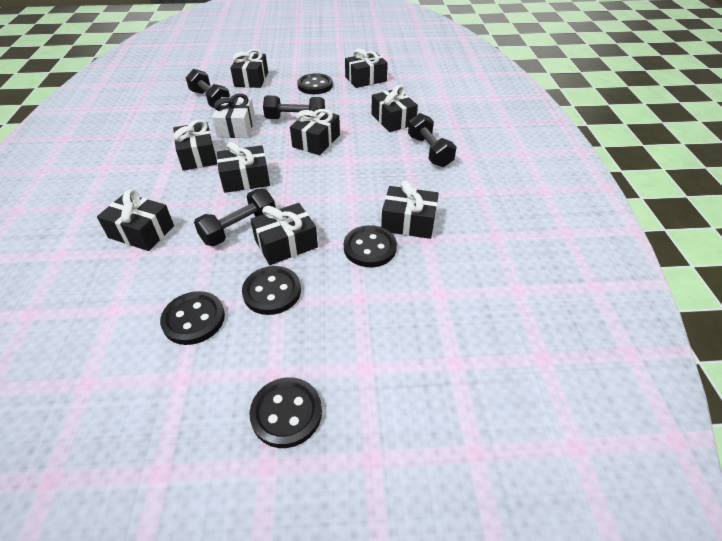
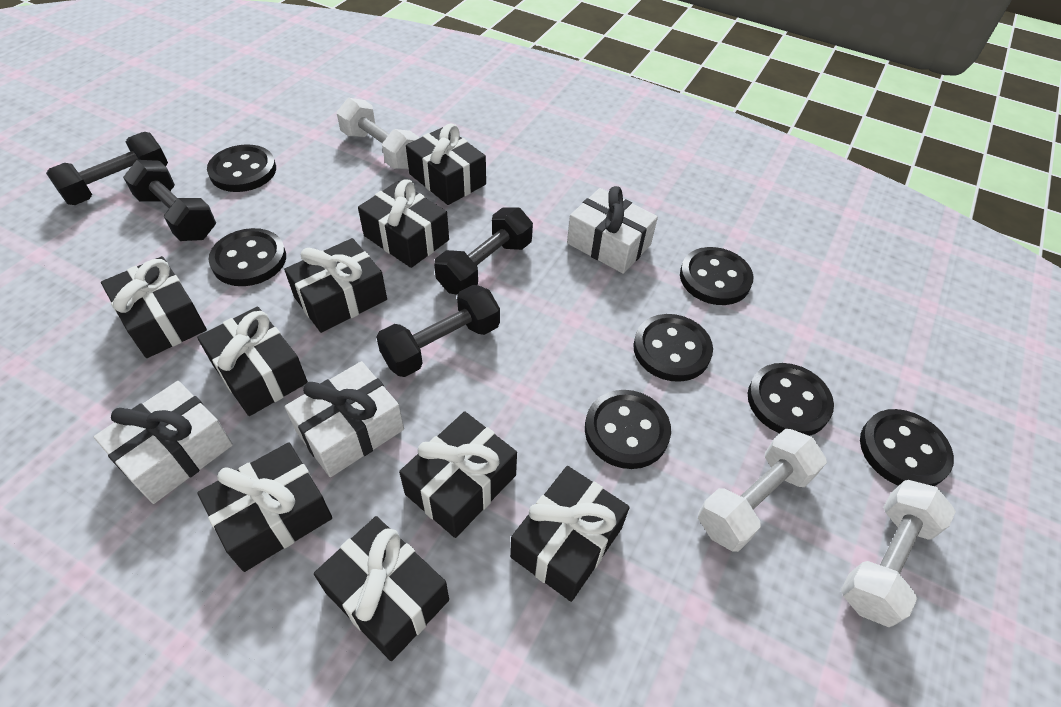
black button: 5 -> 7
white dumbbell: 0 -> 3
white gift: 1 -> 3

